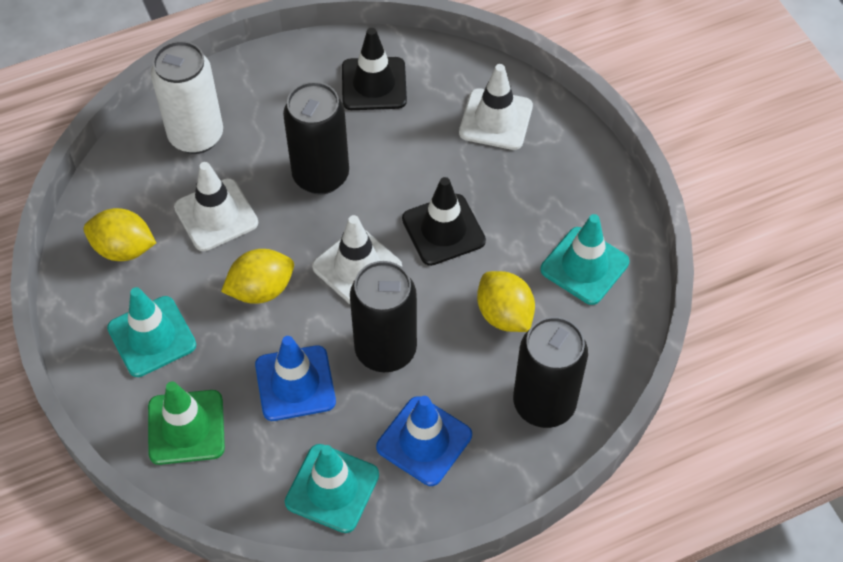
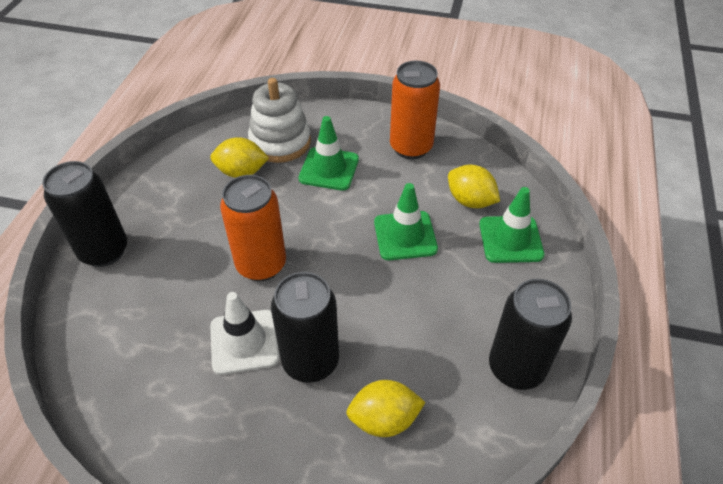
black traffic cone: 2 -> 0
blue traffic cone: 2 -> 0
green traffic cone: 1 -> 3
orange can: 0 -> 2
turquoise traffic cone: 3 -> 0
white can: 1 -> 0
white stacking toy: 0 -> 1
white traffic cone: 3 -> 1

